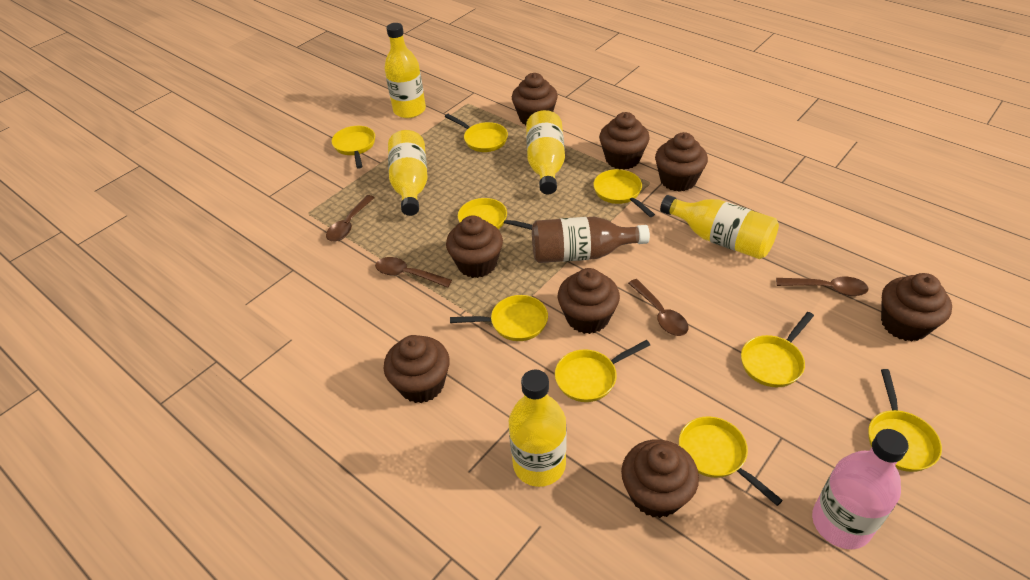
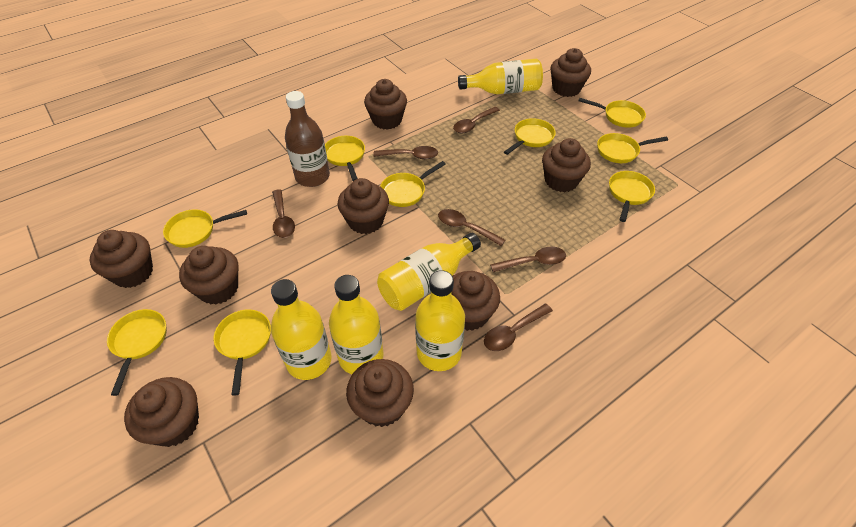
brown cupcake: 8 -> 9
brown spoon: 4 -> 6
pink bottle: 1 -> 0

